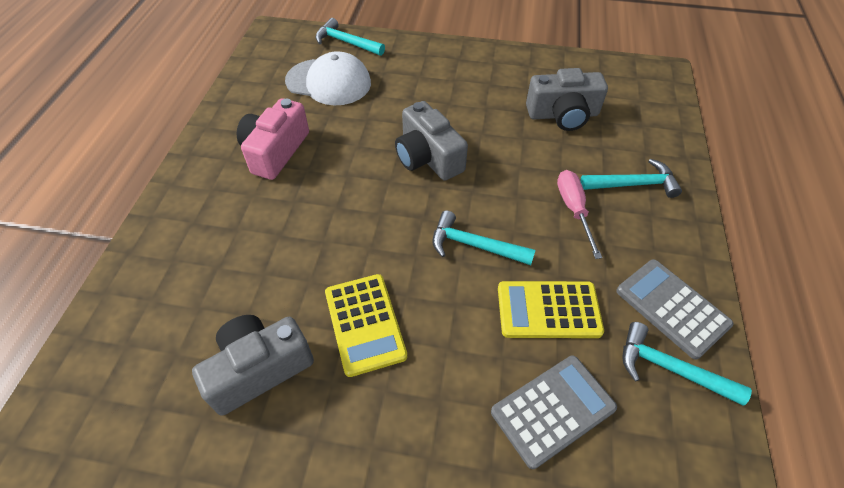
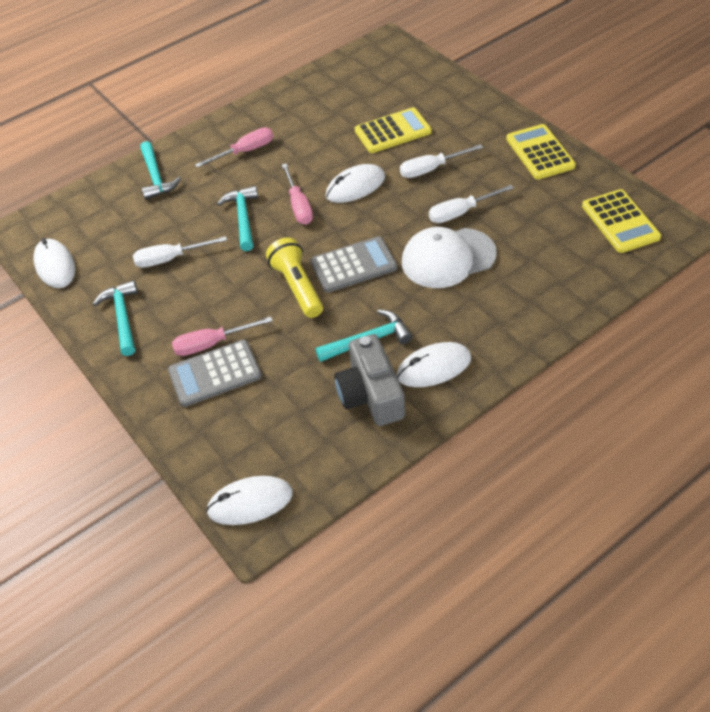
grey camera: 3 -> 1
pink camera: 1 -> 0
pink screwdriver: 1 -> 3
white mouse: 0 -> 4
white screwdriver: 0 -> 3
yellow calculator: 2 -> 3
yellow flashlight: 0 -> 1

